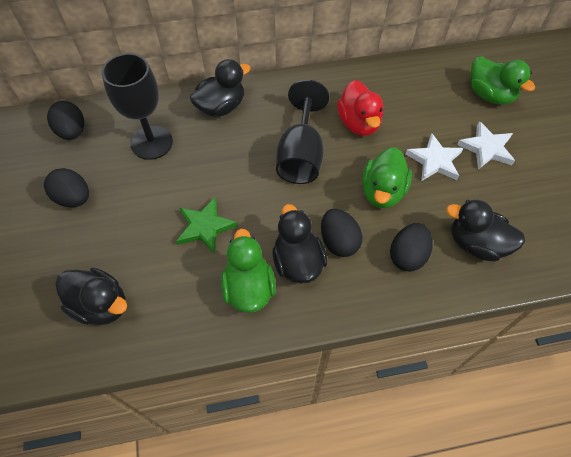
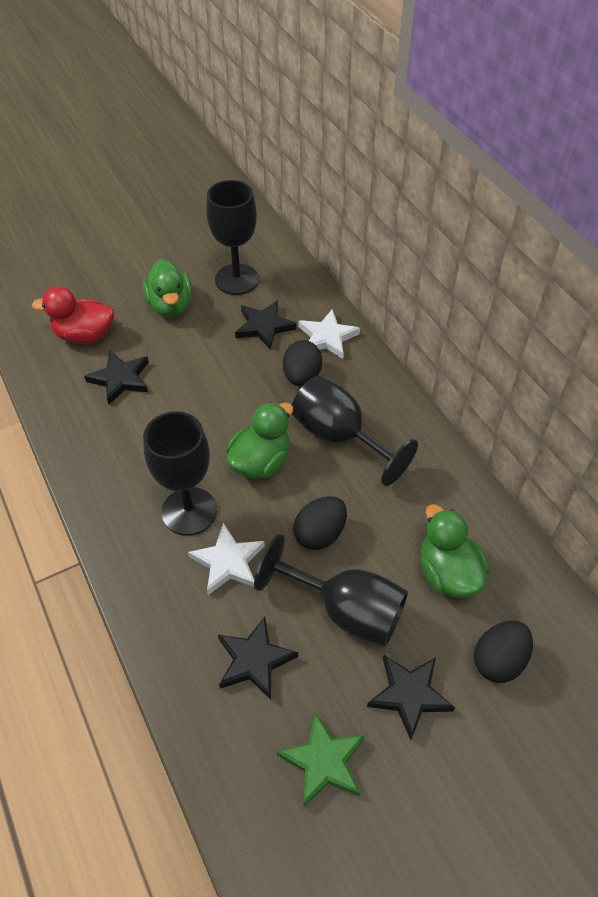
black duck: 4 -> 0
black egg: 4 -> 3
black goblet: 2 -> 4
black star: 0 -> 4

